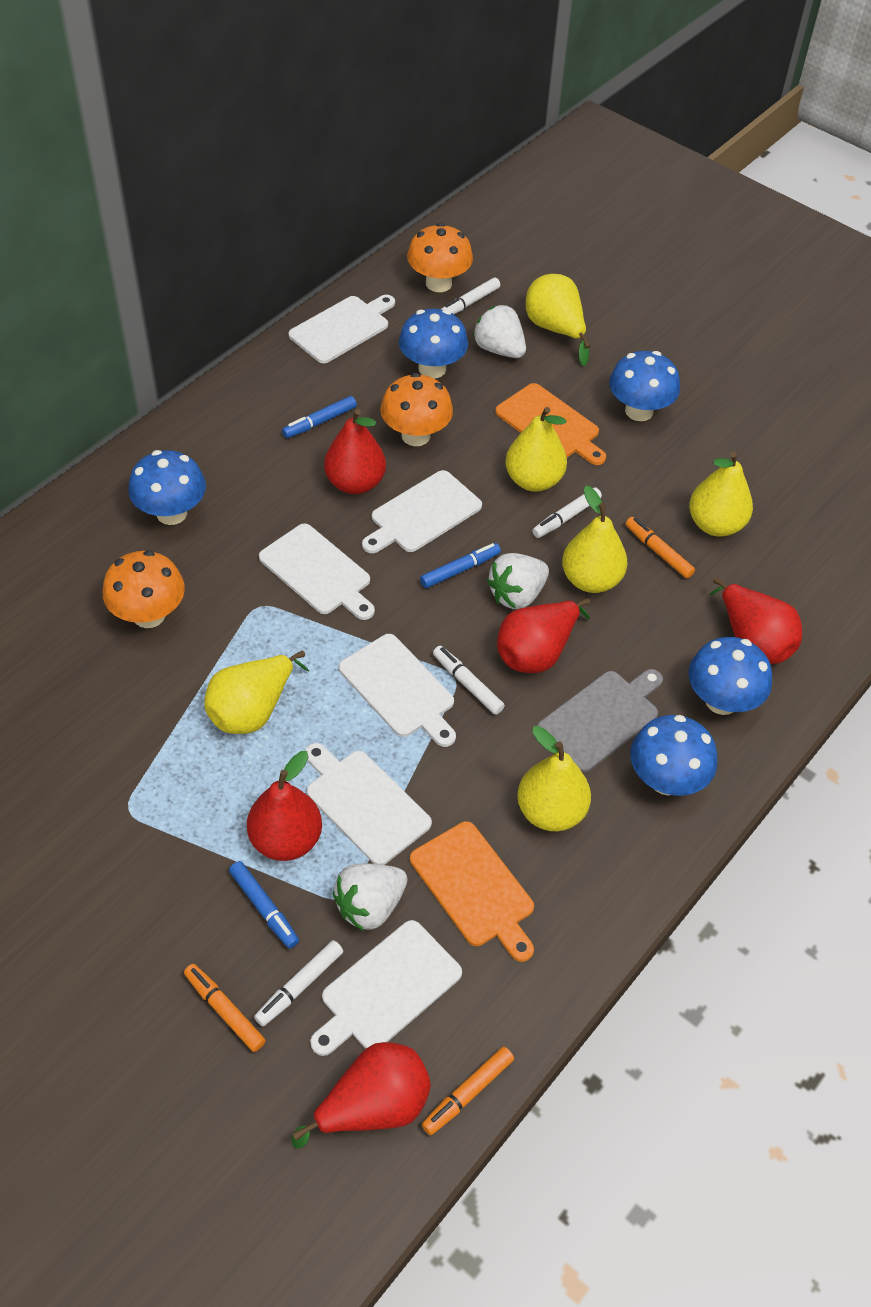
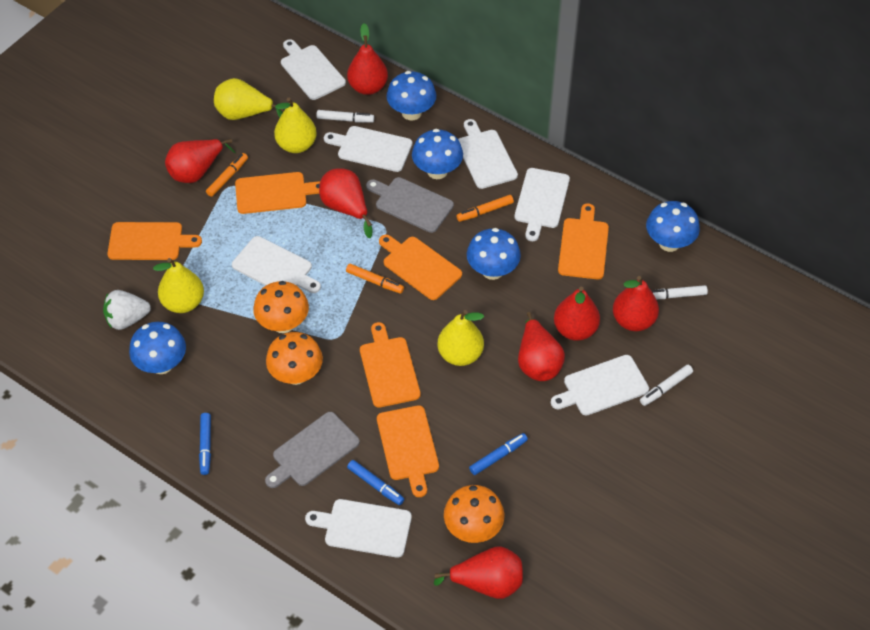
grey cutting board: 1 -> 2
orange cutting board: 2 -> 6
red pear: 5 -> 7
white cutting board: 6 -> 7
white marker: 4 -> 3
white strawberry: 3 -> 1
yellow pear: 6 -> 4

